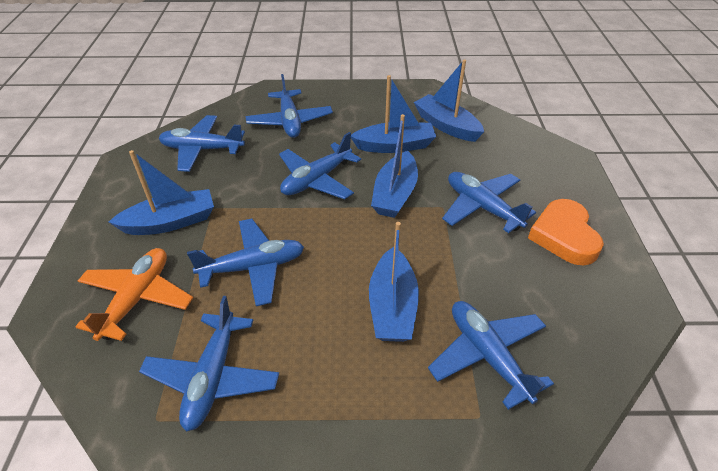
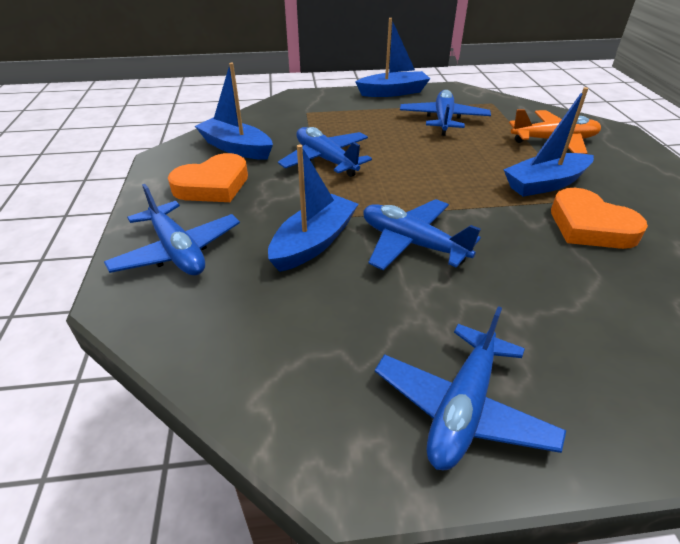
blue boat: 5 -> 4
blue plane: 7 -> 5
orange heart: 1 -> 2

